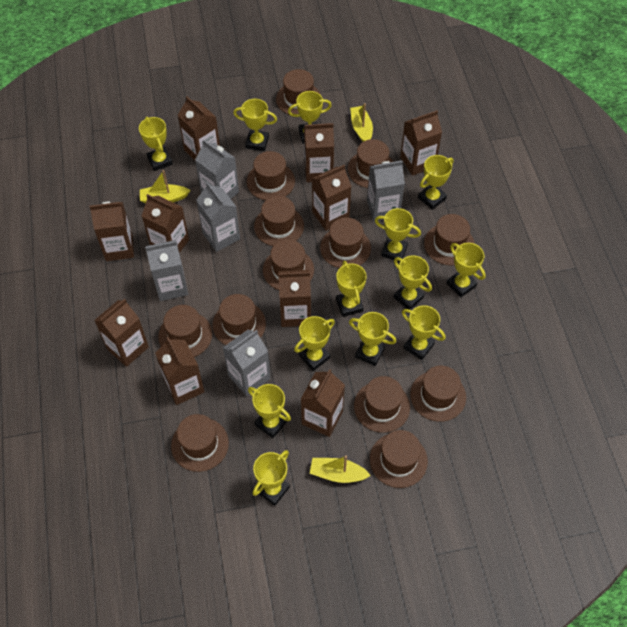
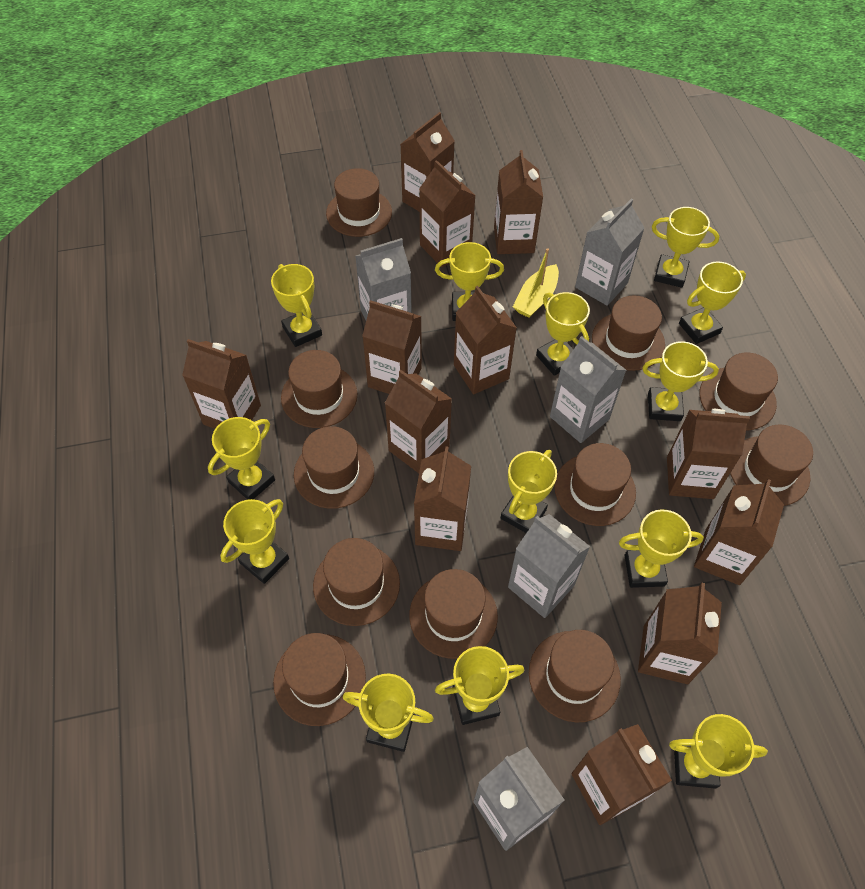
brown carton: 10 -> 12
brown hat: 13 -> 11
yellow boat: 3 -> 1

